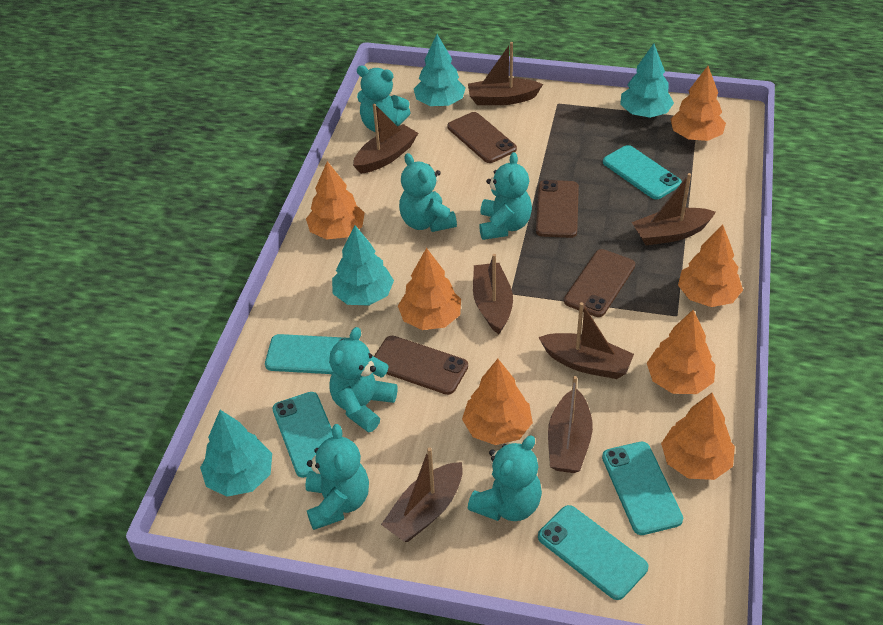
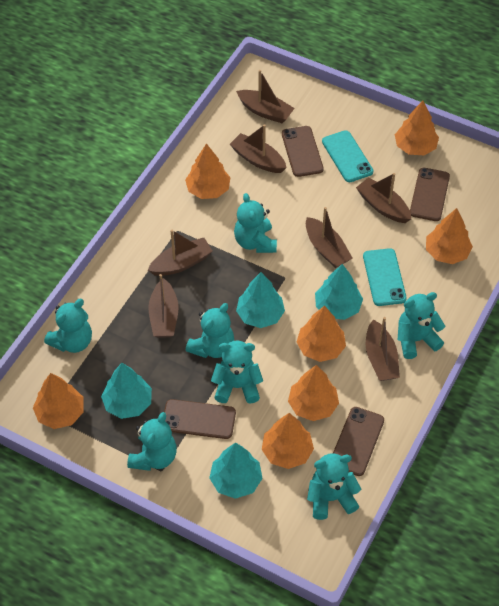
turquoise phone: 5 -> 2
turquoise teddy bear: 6 -> 7

